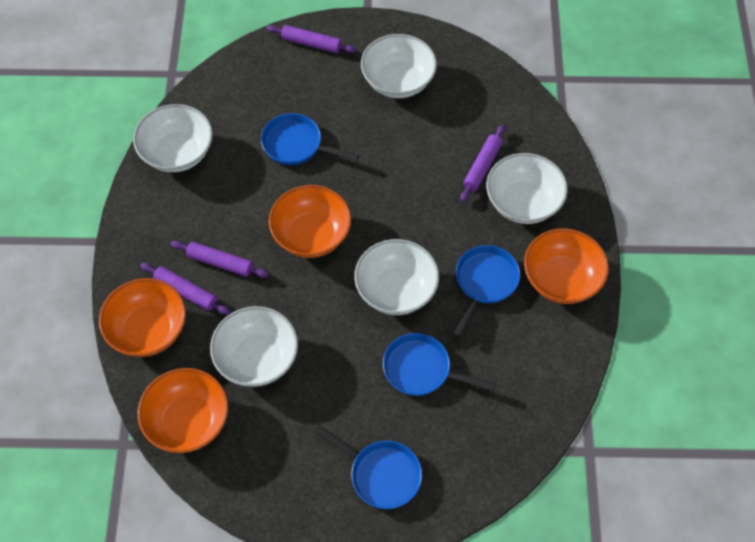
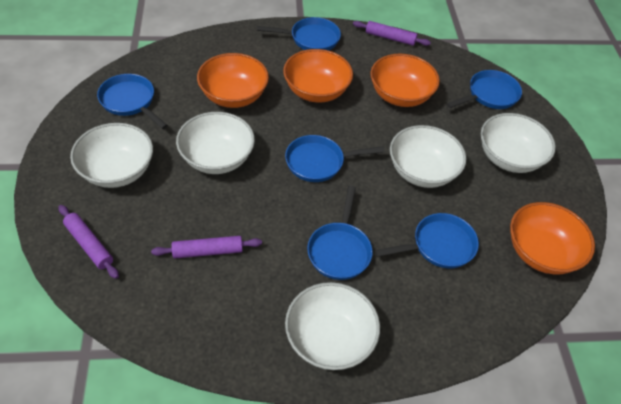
blue pan: 4 -> 6
purple rolling pin: 4 -> 3

